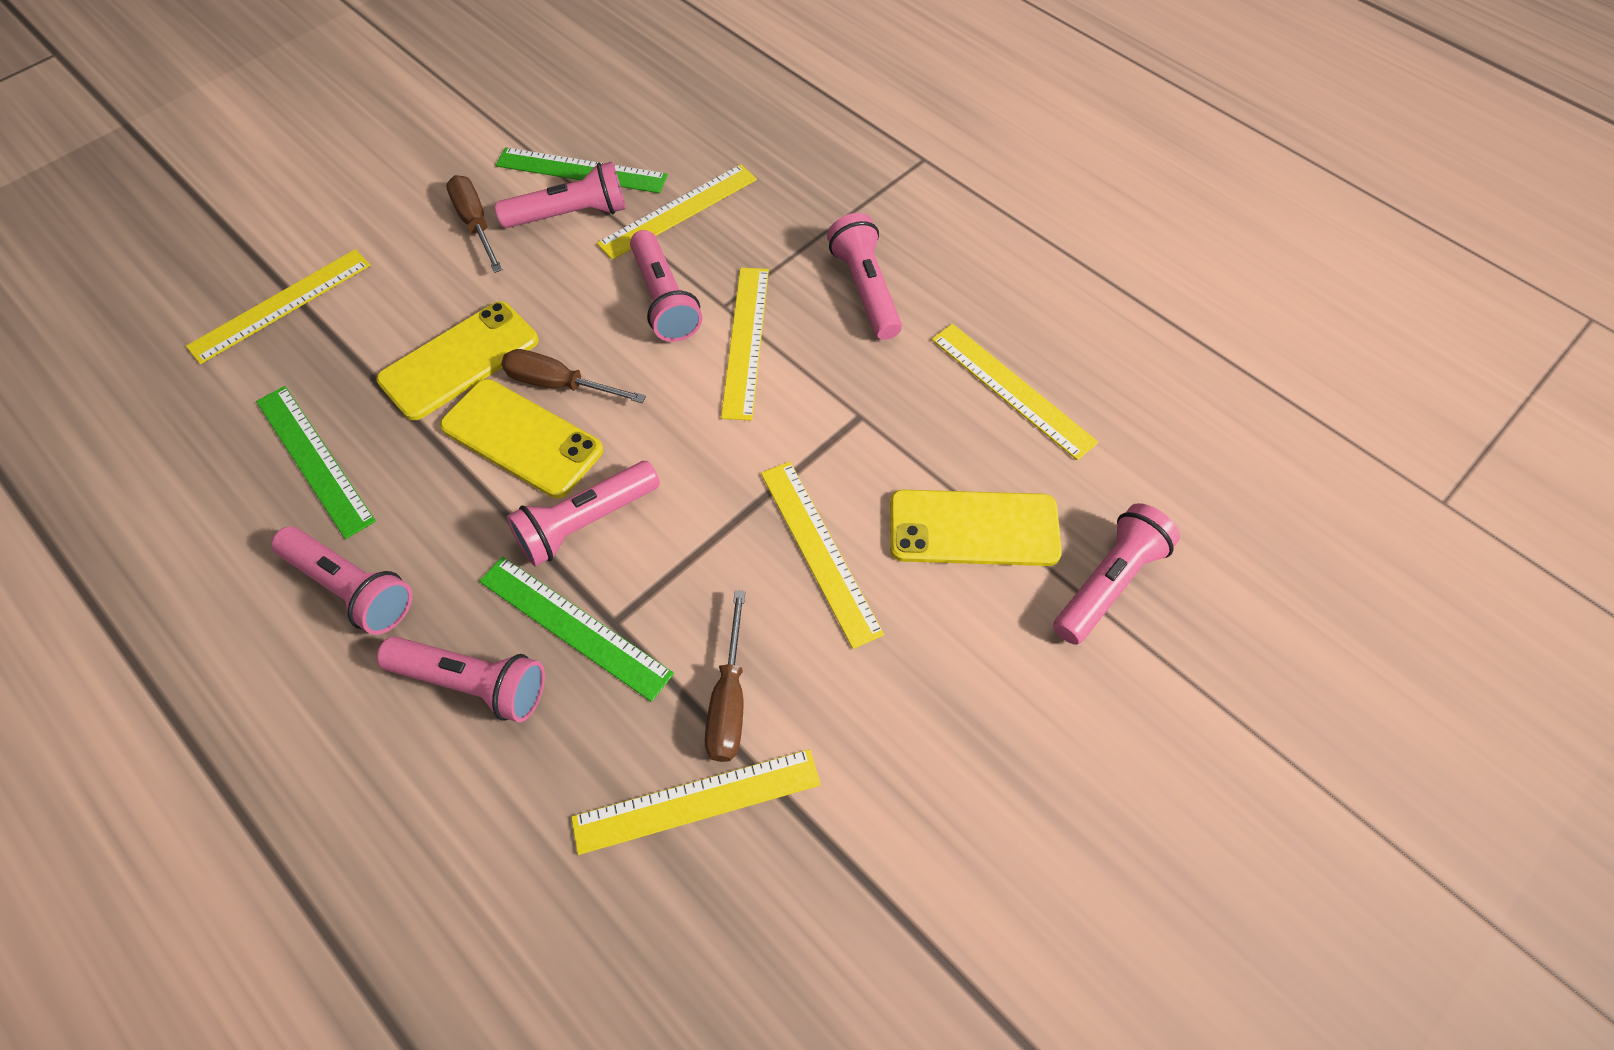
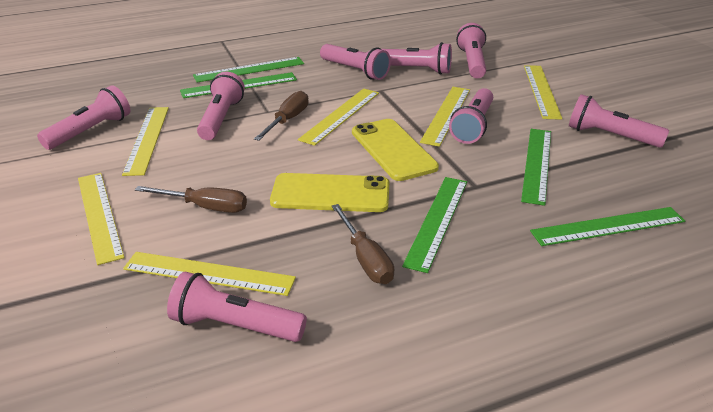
green ruler: 3 -> 5
pink flashlight: 7 -> 8
yellow phone: 3 -> 2

